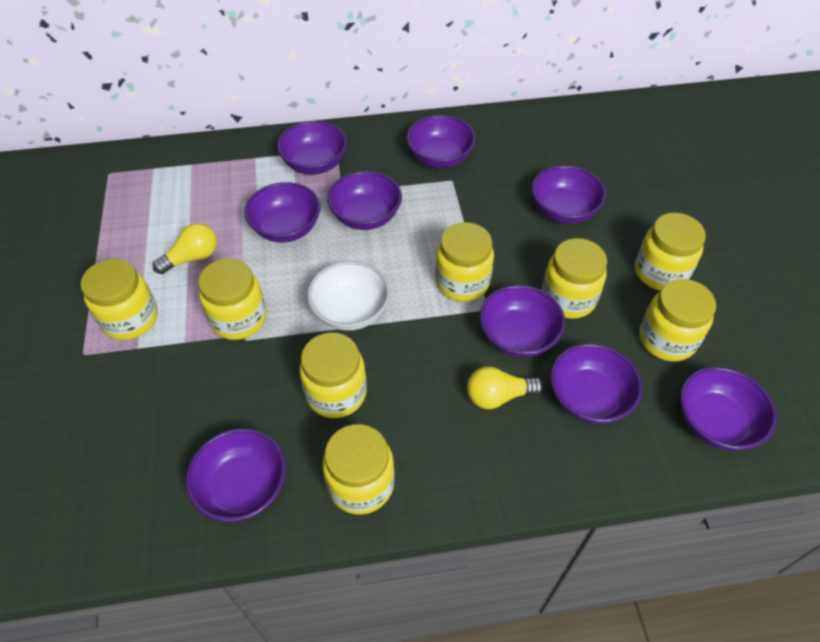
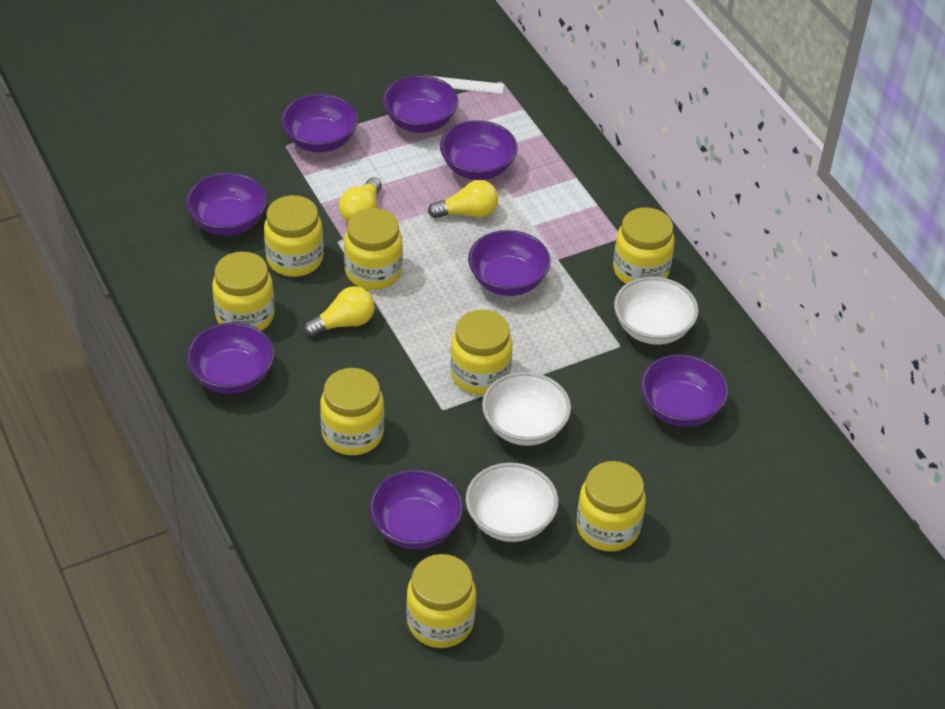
purple bowl: 9 -> 8
white bowl: 1 -> 3
white ruler: 0 -> 1
yellow light bulb: 2 -> 3

